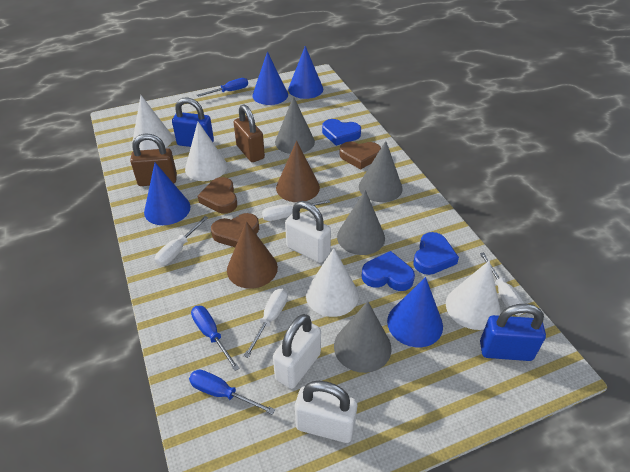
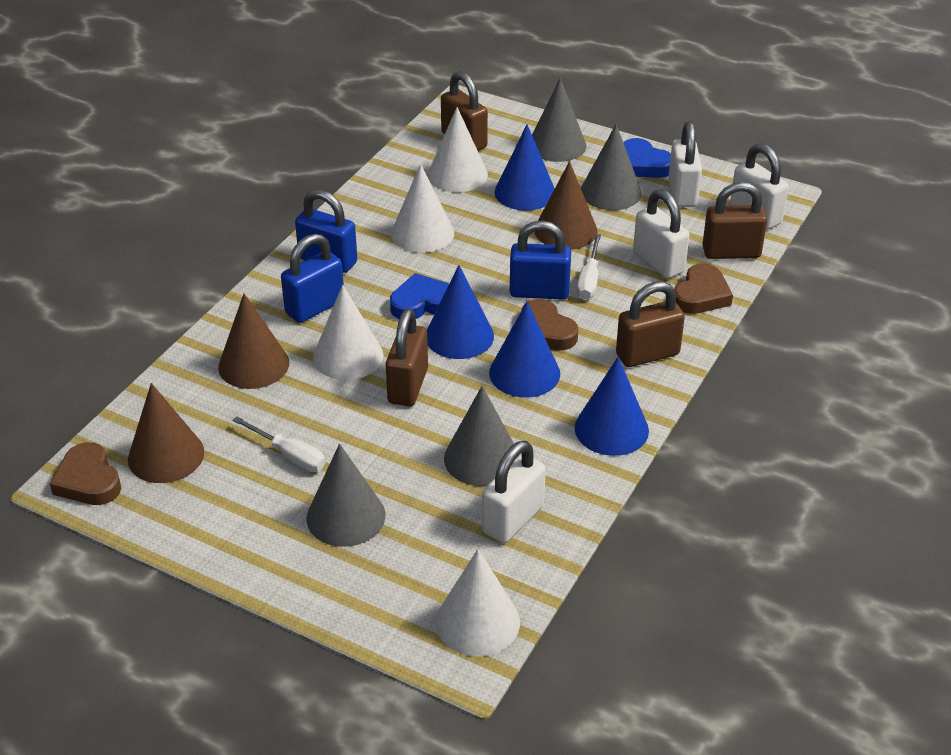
blue heart: 3 -> 2
blue padlock: 2 -> 3
blue screwdriver: 3 -> 0
brown cone: 2 -> 3
brown padlock: 2 -> 4
white padlock: 3 -> 4
white screwdriver: 4 -> 2

